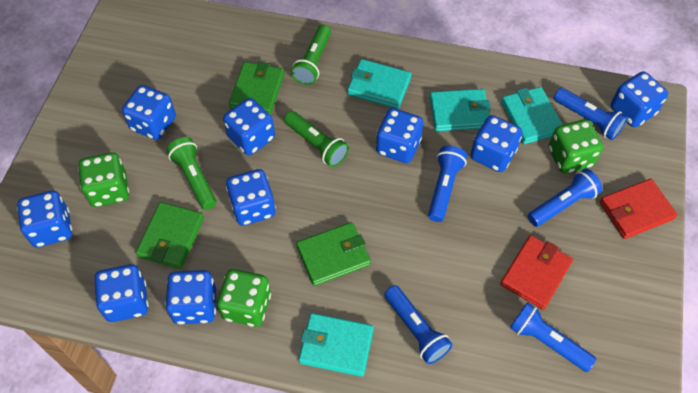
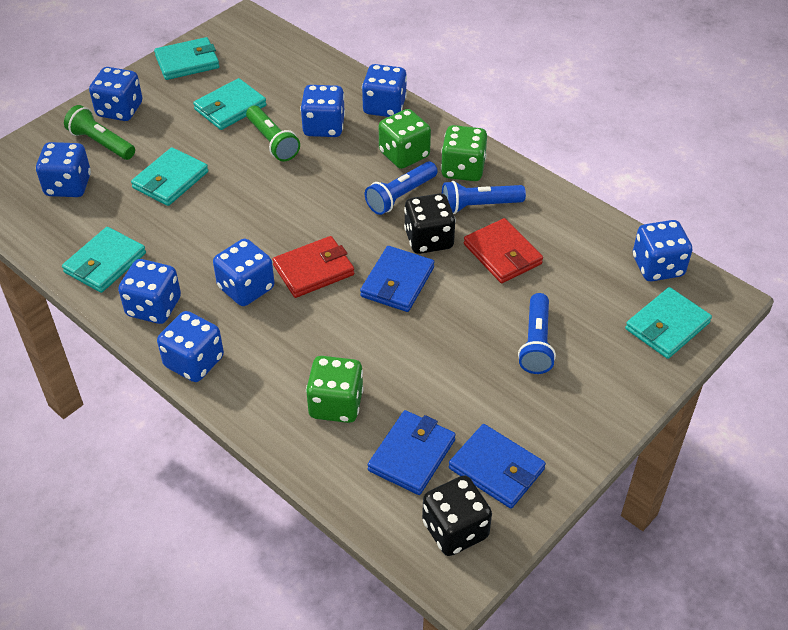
black dice: 0 -> 2
blue dice: 9 -> 8
blue flashlight: 5 -> 3
blue wallet: 0 -> 3
green flashlight: 3 -> 2
green wallet: 3 -> 0
turquoise wallet: 4 -> 5

